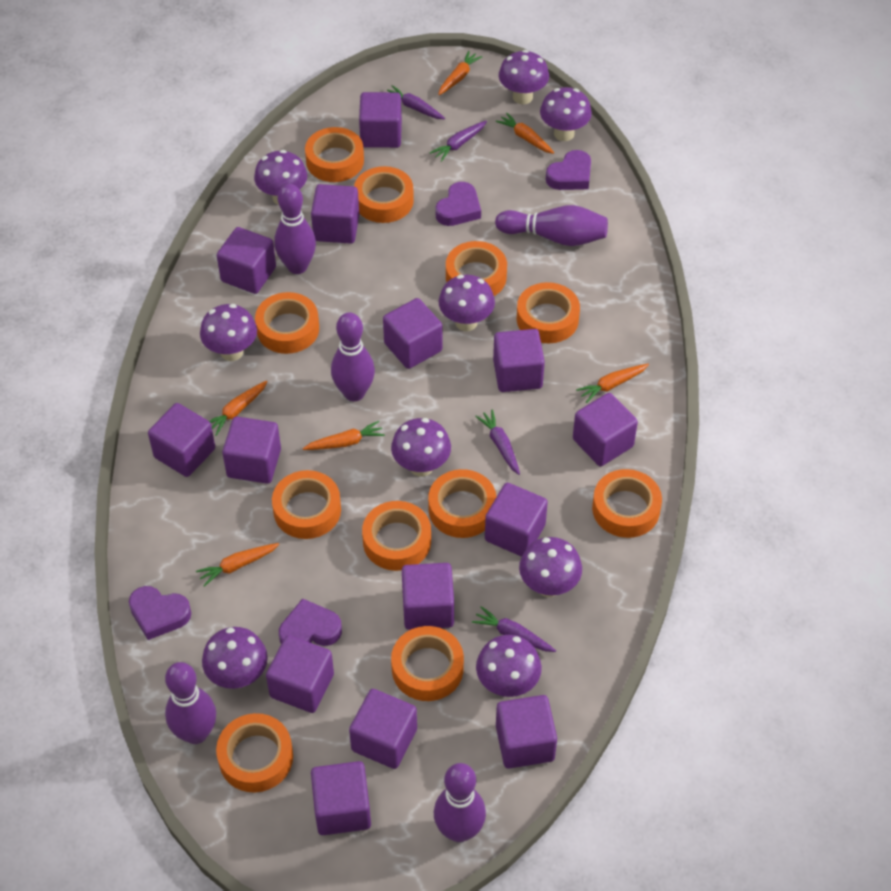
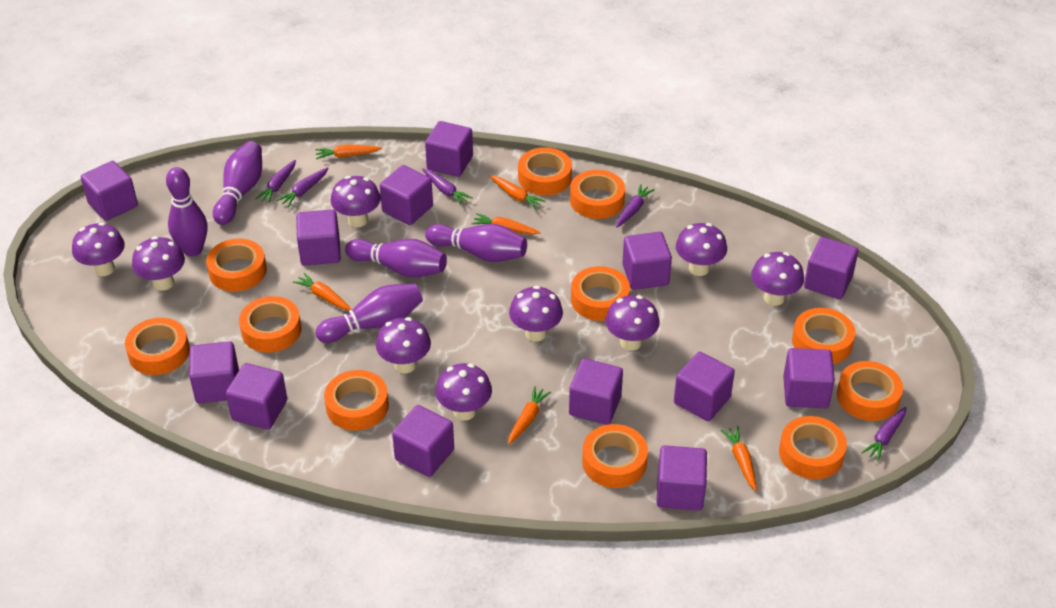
purple carrot: 4 -> 5
purple cube: 14 -> 13
purple heart: 4 -> 0

